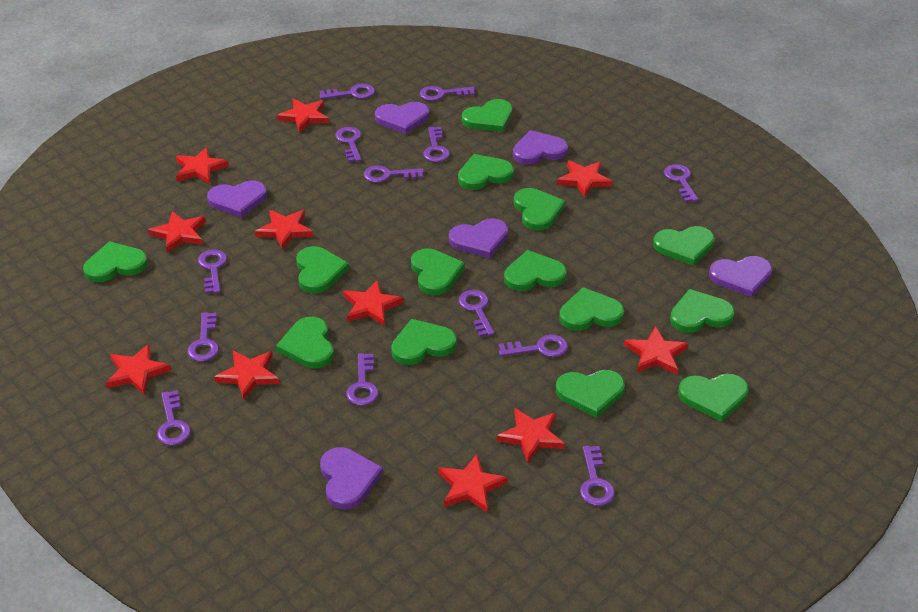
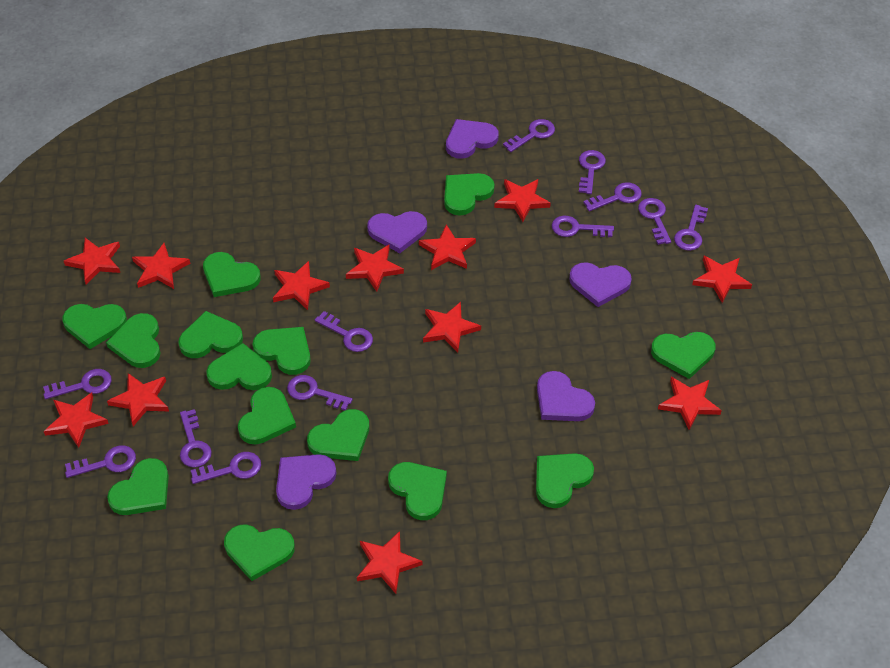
purple heart: 6 -> 5
purple key: 13 -> 12
red star: 11 -> 12

